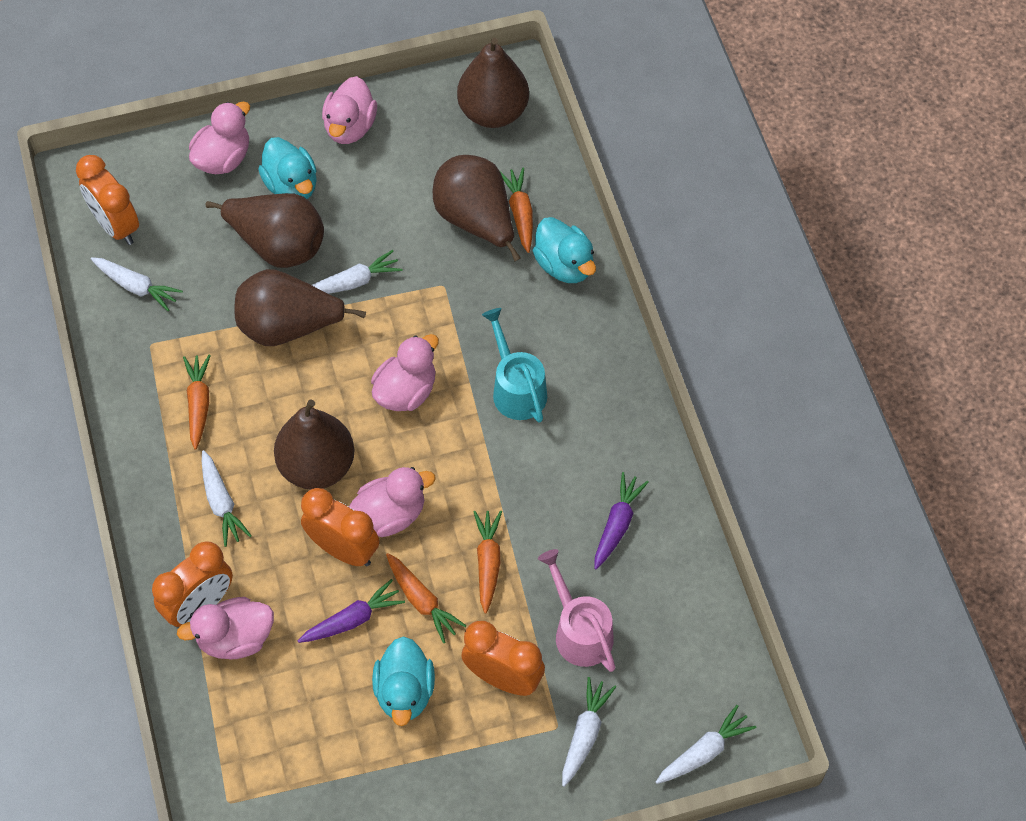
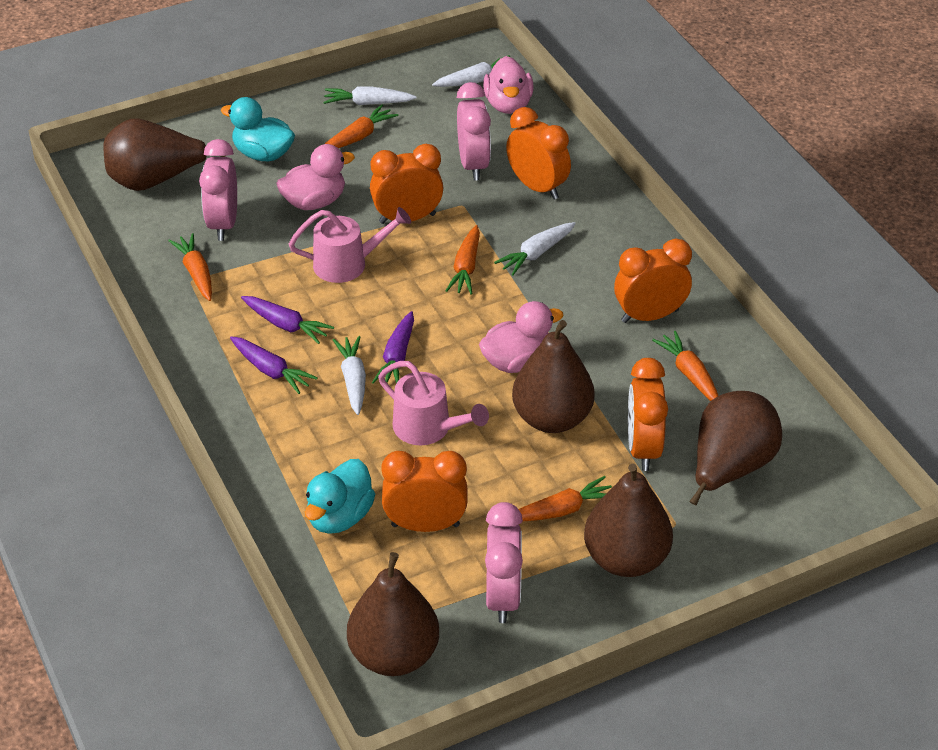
orange carrot: 4 -> 5
orange clock: 4 -> 5
pink clock: 0 -> 3
pink duck: 5 -> 3
pink watering can: 1 -> 2
purple carrot: 2 -> 3
turquoise duck: 3 -> 2
turquoise watering can: 1 -> 0
white carrot: 5 -> 4

